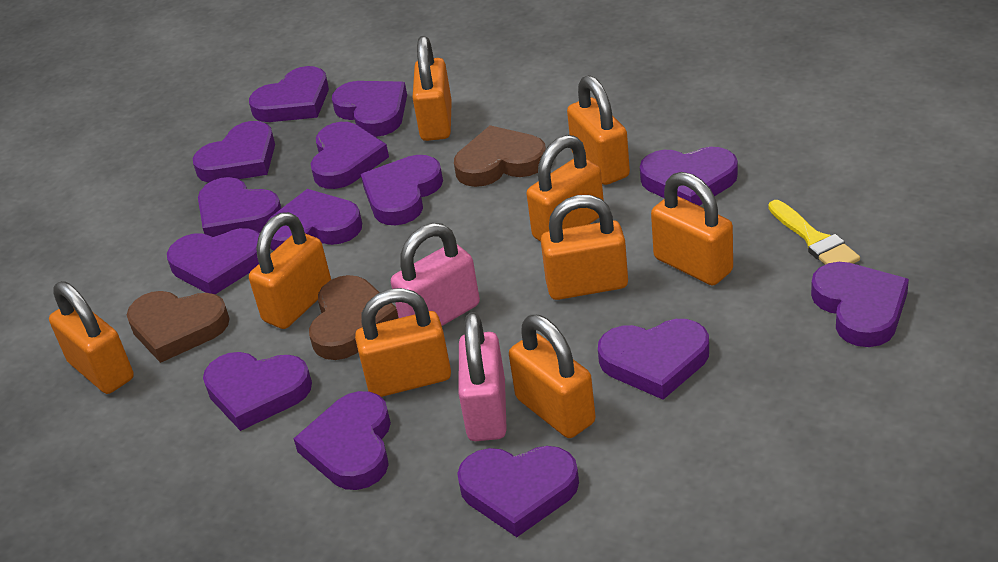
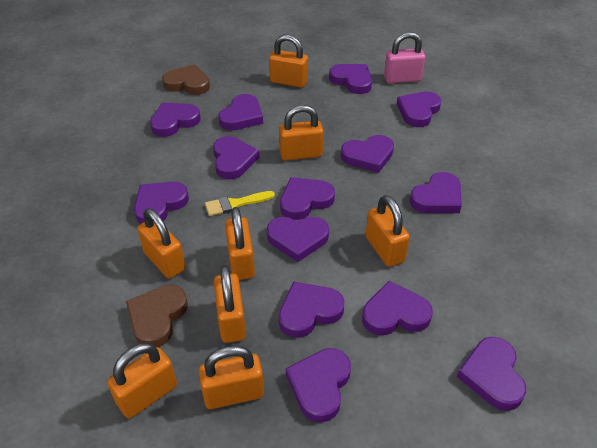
brown heart: 3 -> 2
orange padlock: 9 -> 8
pink padlock: 2 -> 1

